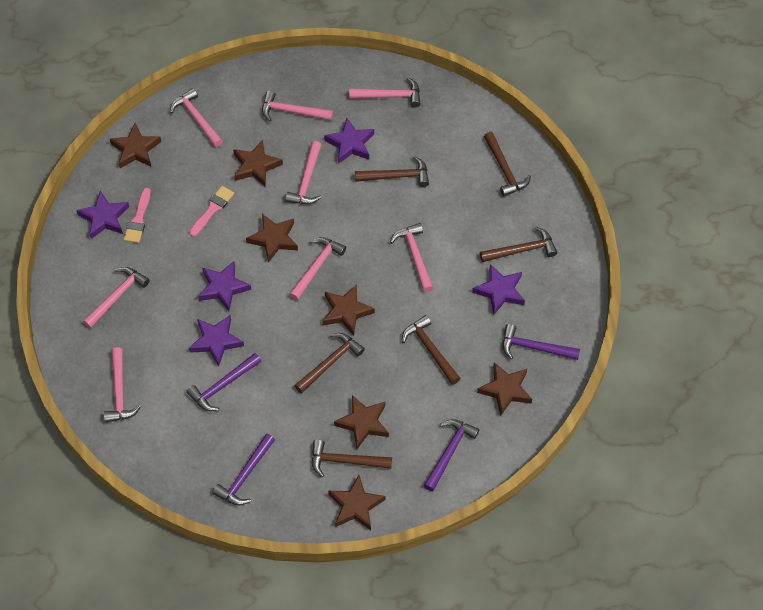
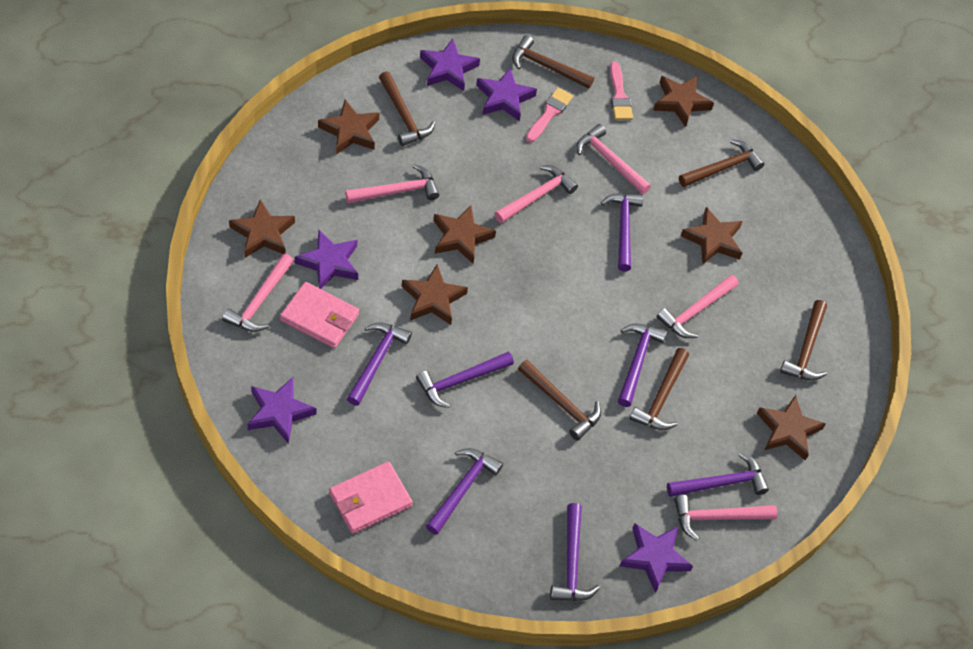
pink hammer: 8 -> 6
pink wallet: 0 -> 2
purple hammer: 4 -> 7

